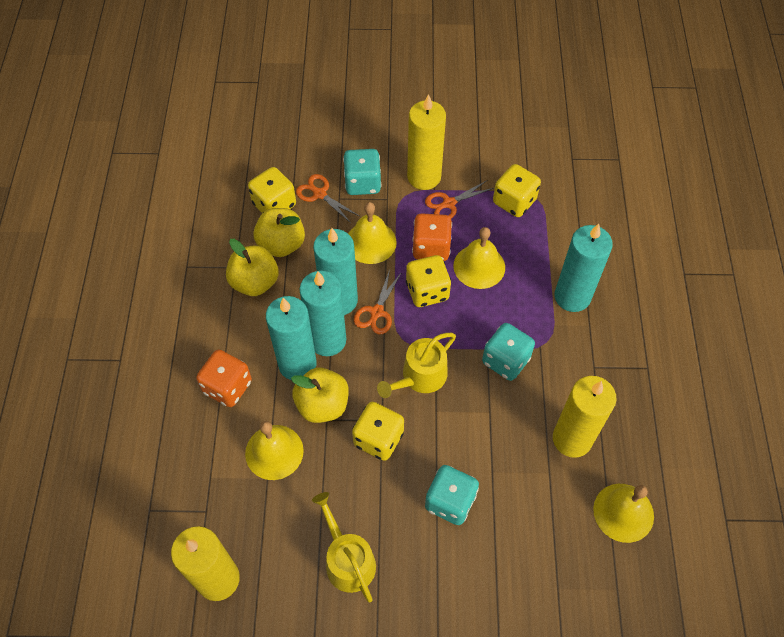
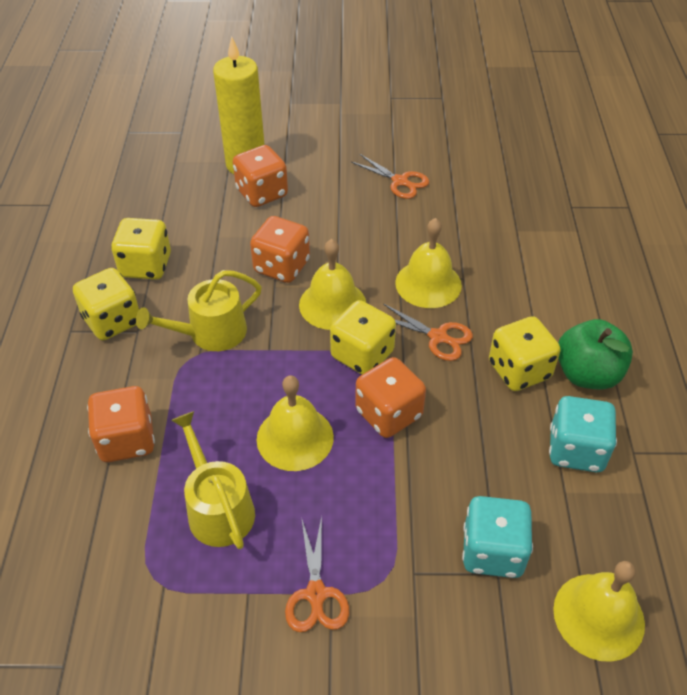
green apple: 0 -> 1
orange dice: 2 -> 4
turquoise candle: 4 -> 0
turquoise dice: 3 -> 2
yellow apple: 3 -> 0
yellow candle: 3 -> 1

